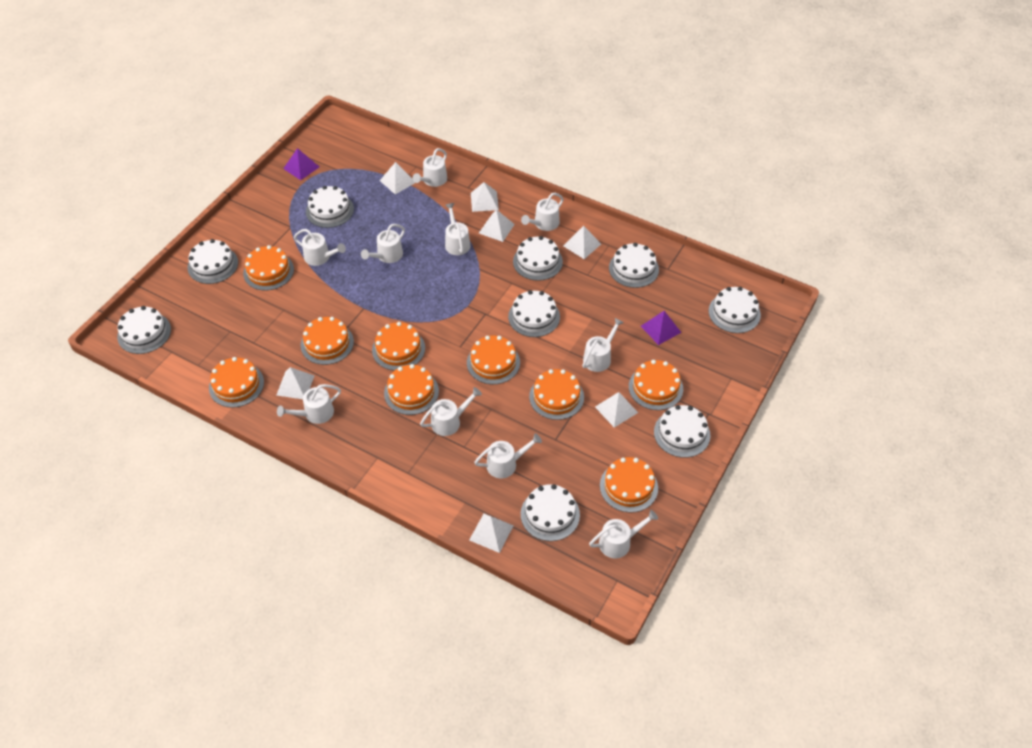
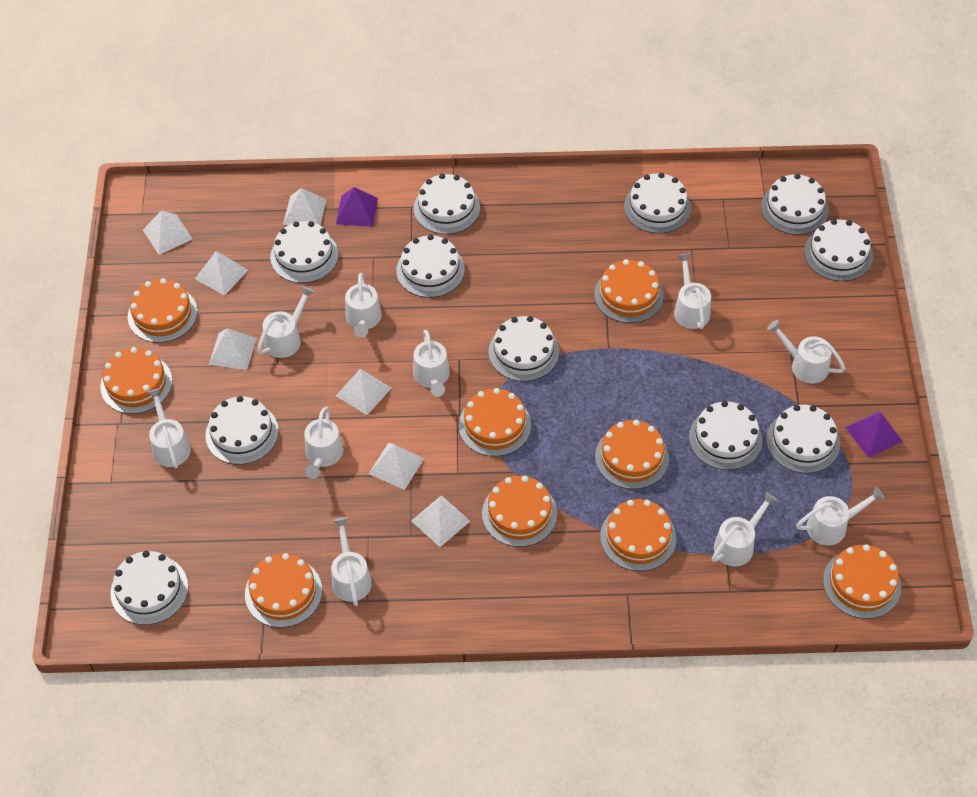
white cake: 9 -> 11

